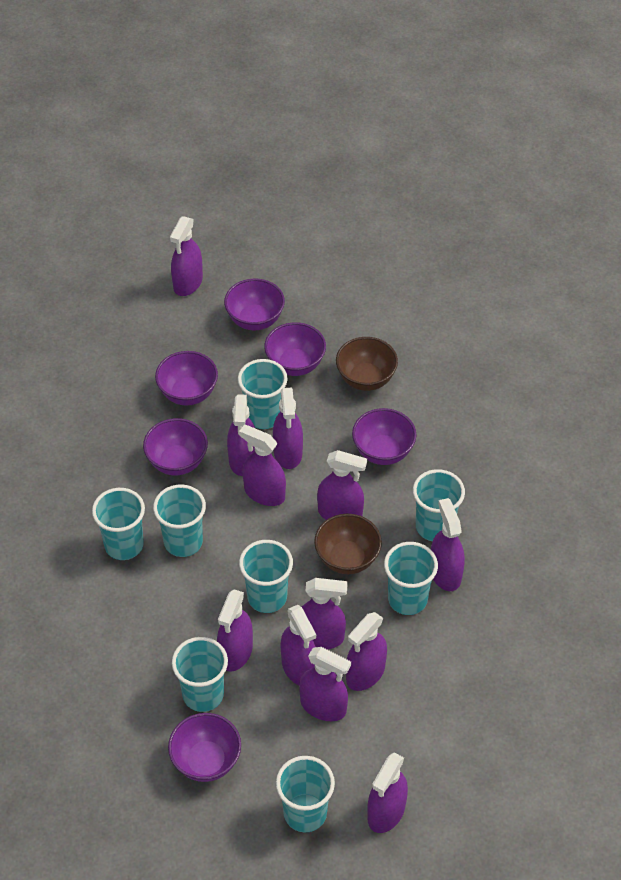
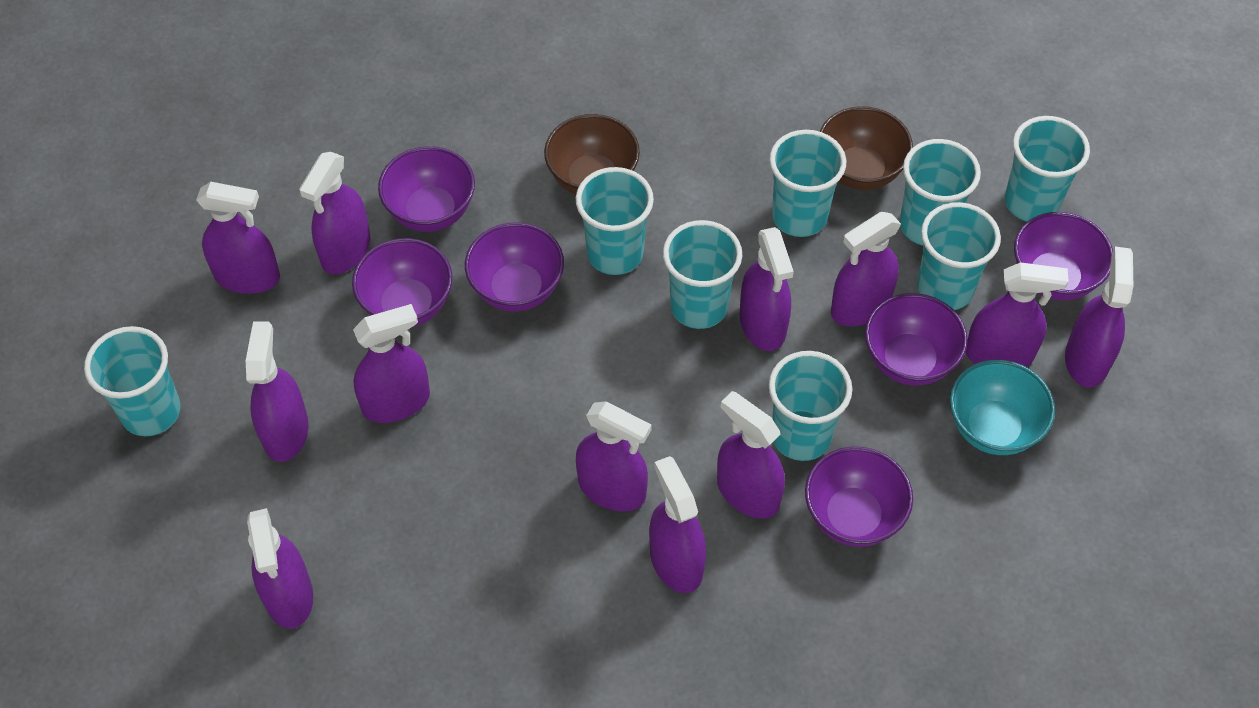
turquoise bowl: 0 -> 1

